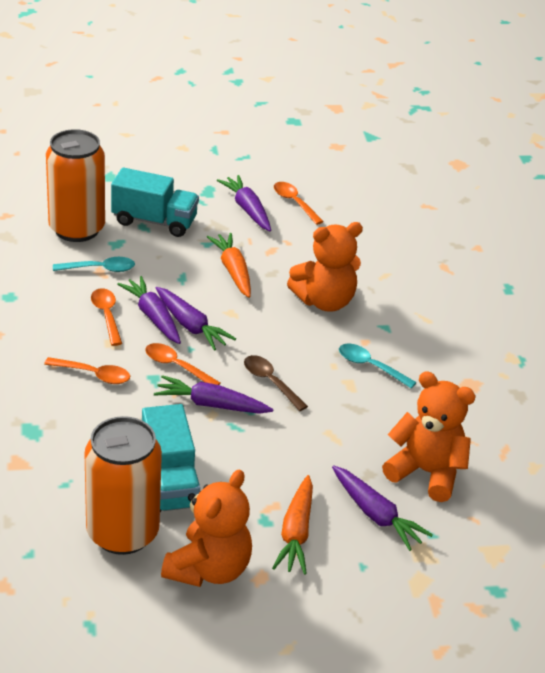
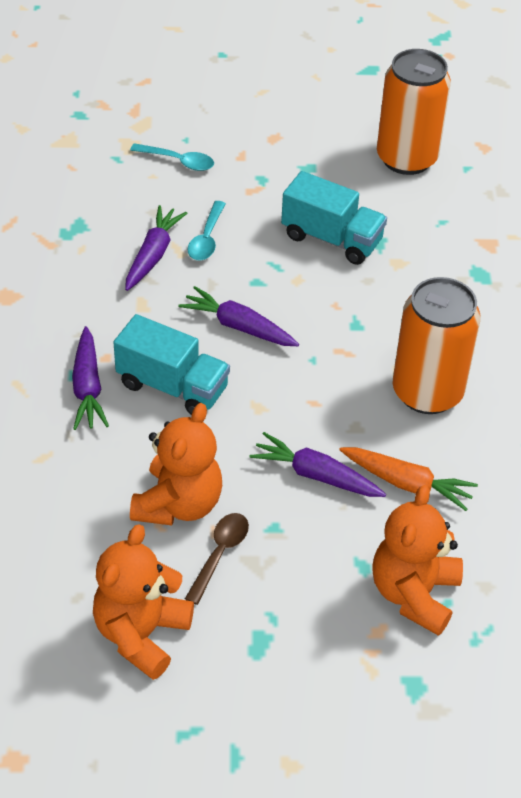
orange carrot: 2 -> 1
orange spoon: 4 -> 0
purple carrot: 5 -> 4

